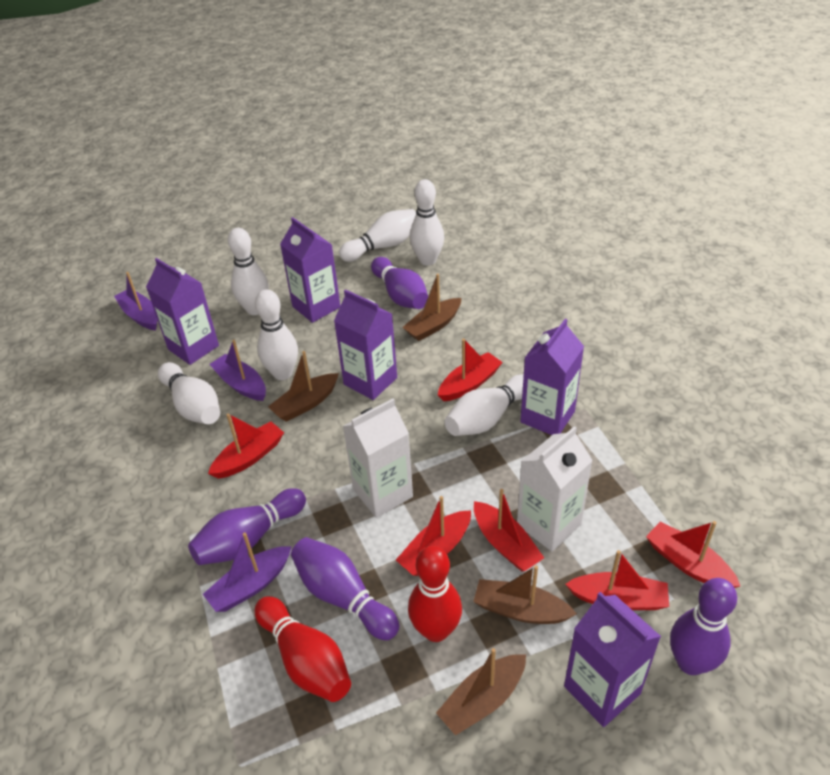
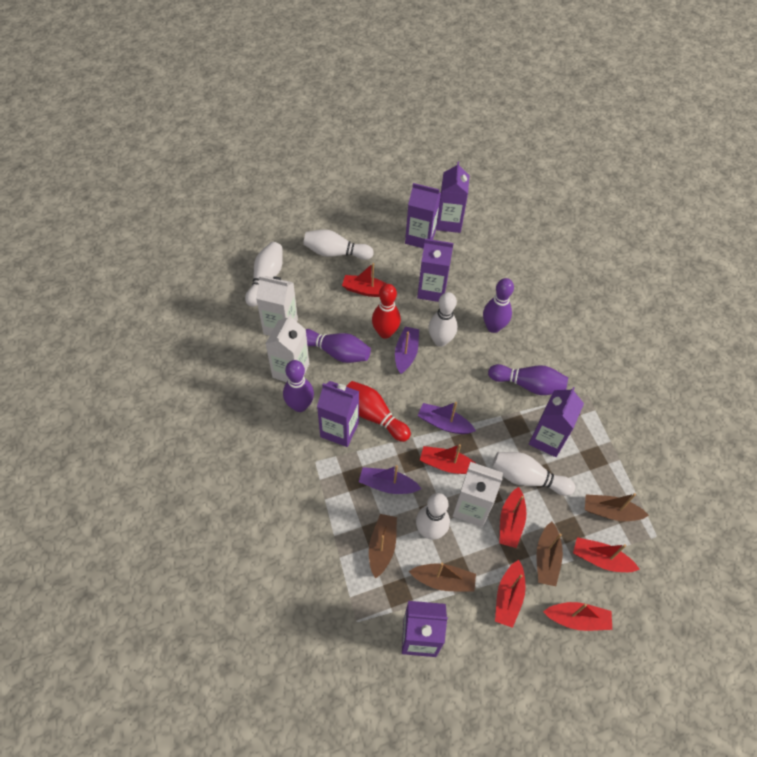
purple carton: 5 -> 6
white bowling pin: 6 -> 5
white carton: 2 -> 3

